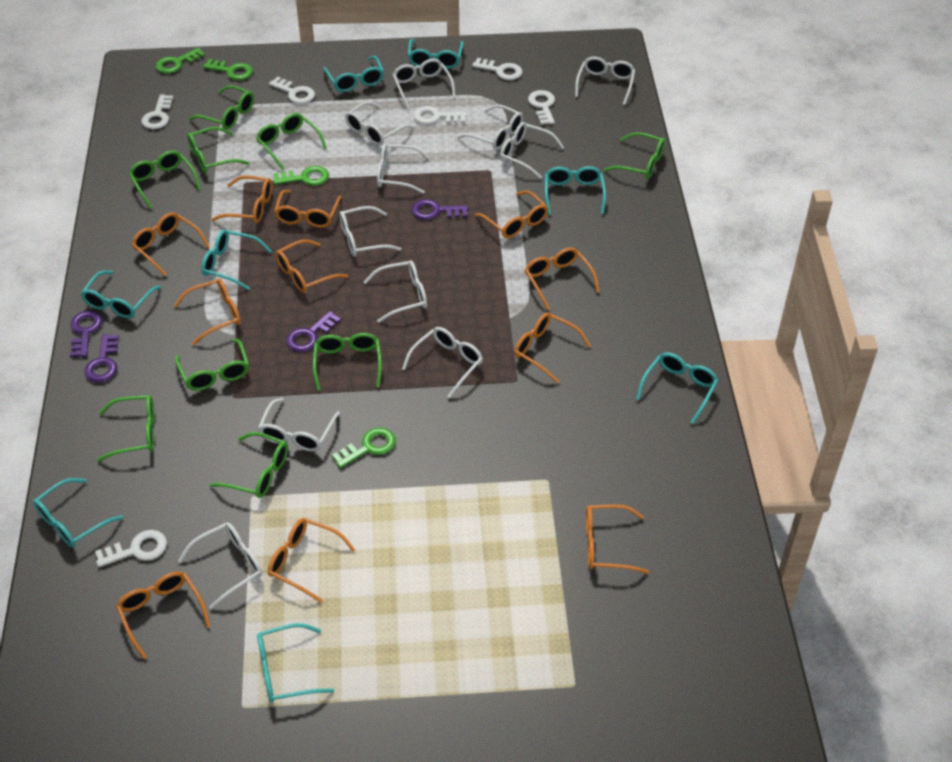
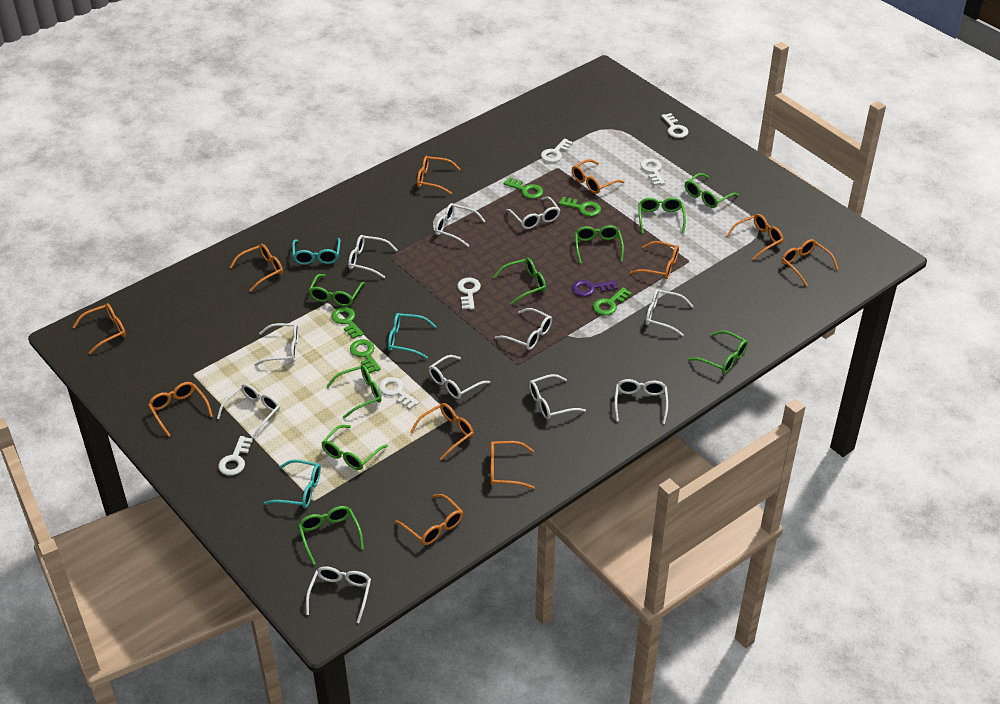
green key: 4 -> 5
purple key: 4 -> 1
turquoise glasses: 8 -> 3

